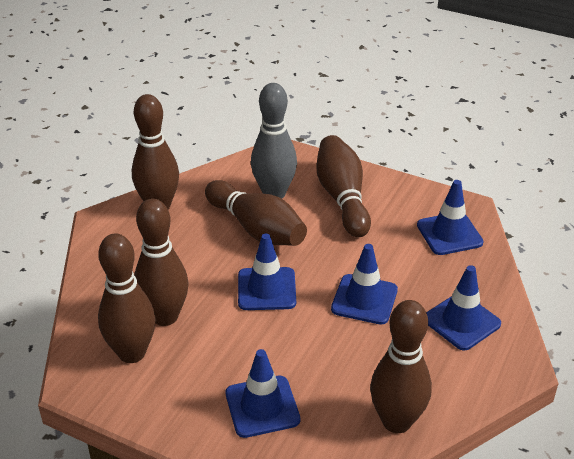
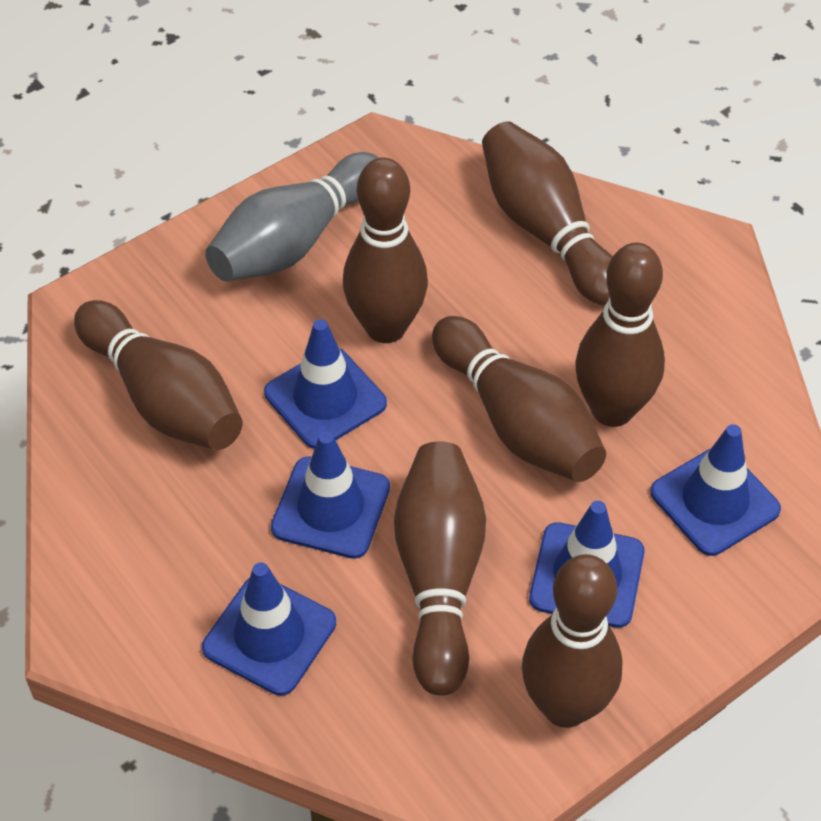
brown bowling pin: 6 -> 7

